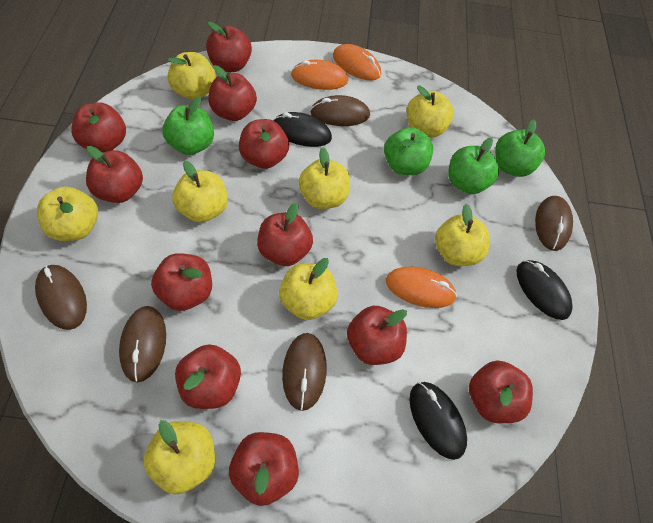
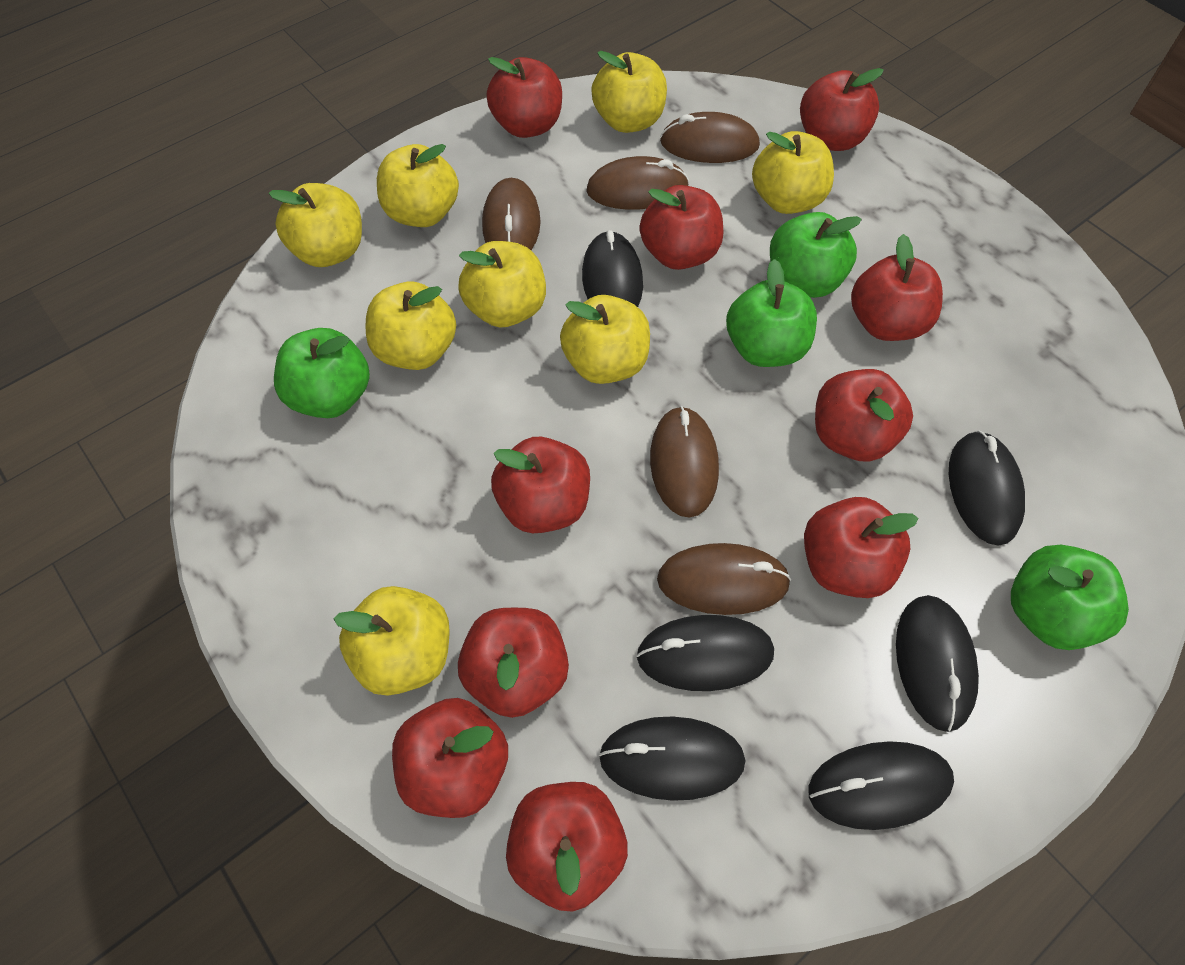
black mouse: 3 -> 6
orange mouse: 3 -> 0
red apple: 11 -> 10

